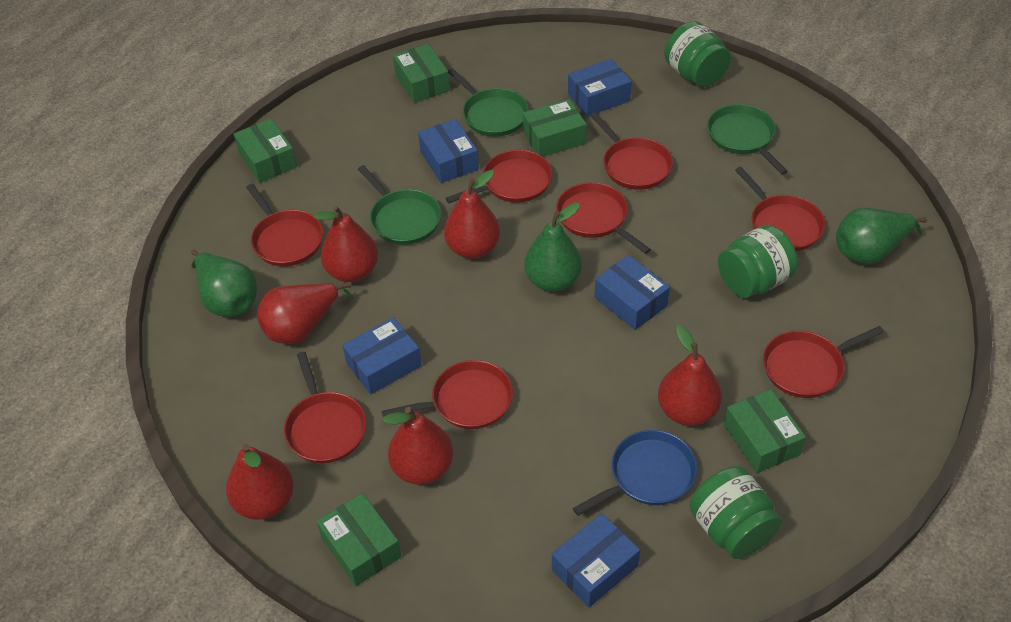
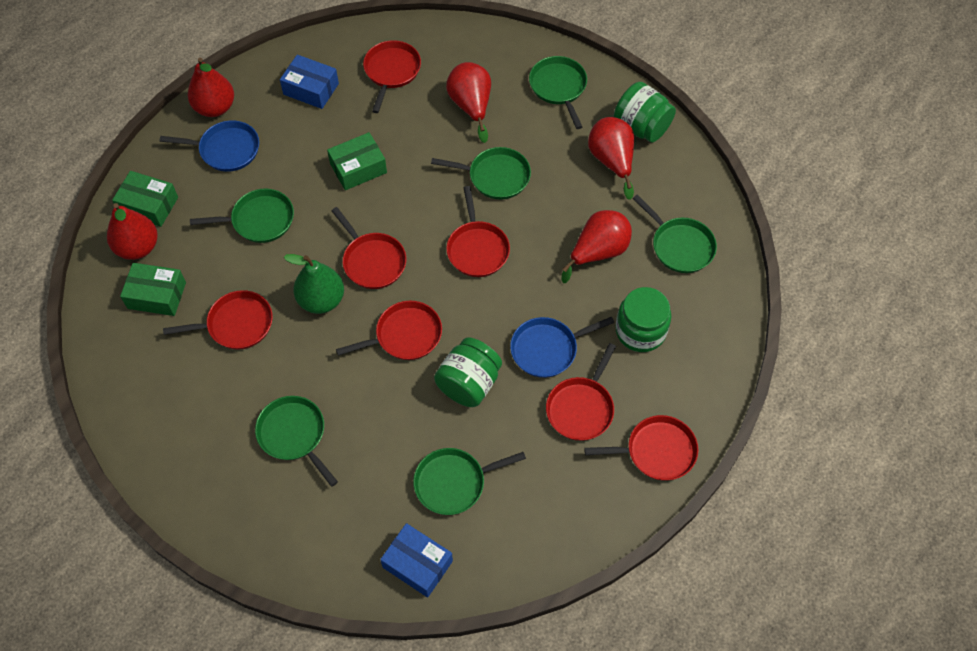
blue box: 5 -> 2
blue pan: 1 -> 2
green box: 5 -> 3
green pan: 3 -> 6
green pear: 3 -> 1
red pan: 8 -> 7
red pear: 6 -> 5

